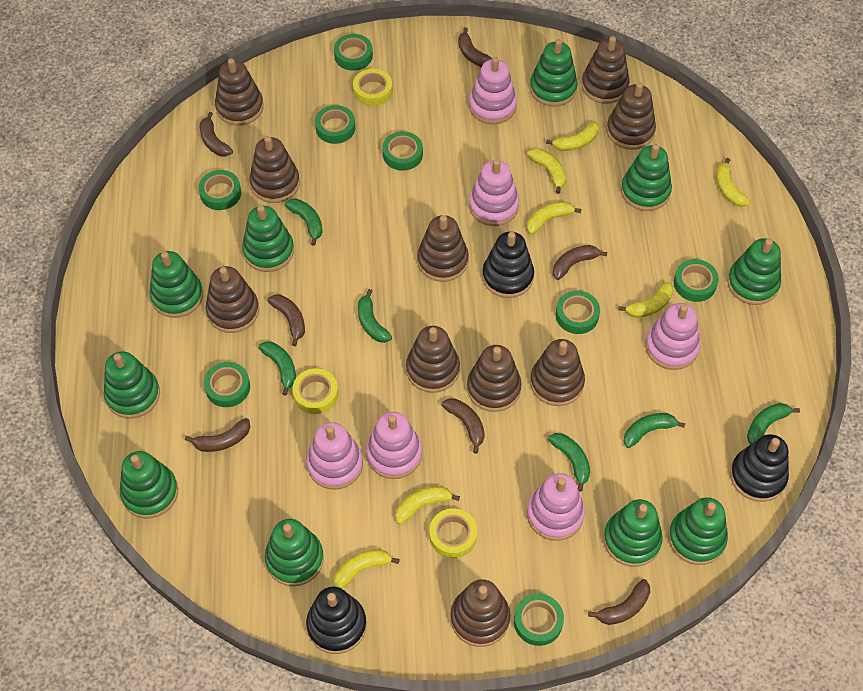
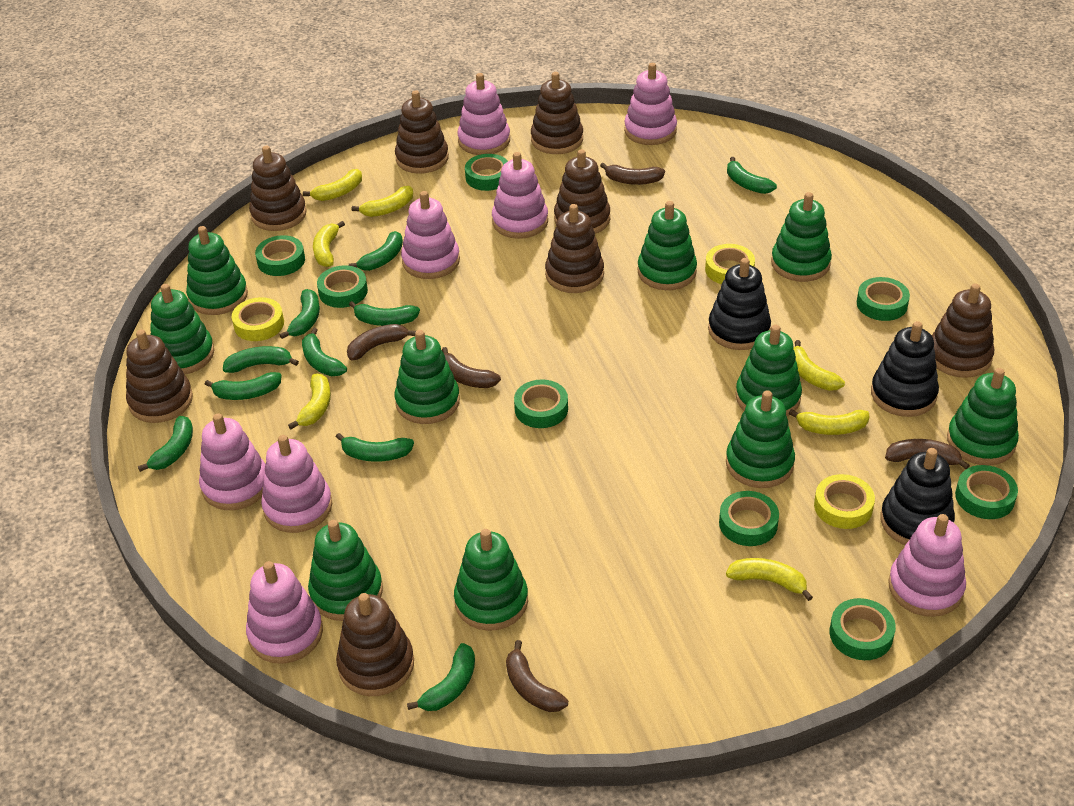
brown banana: 7 -> 5
brown stacking toy: 10 -> 8
green banana: 6 -> 10
pink stacking toy: 6 -> 8

